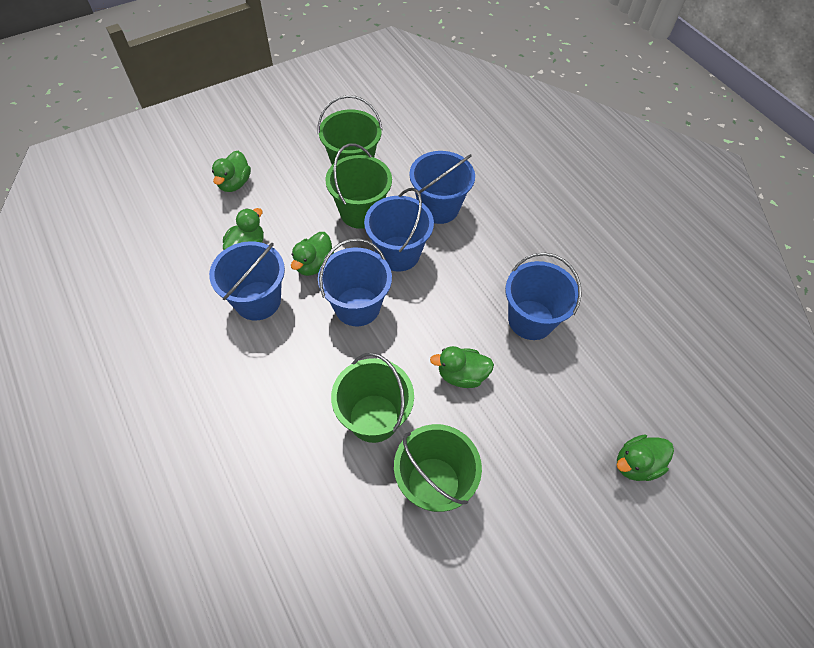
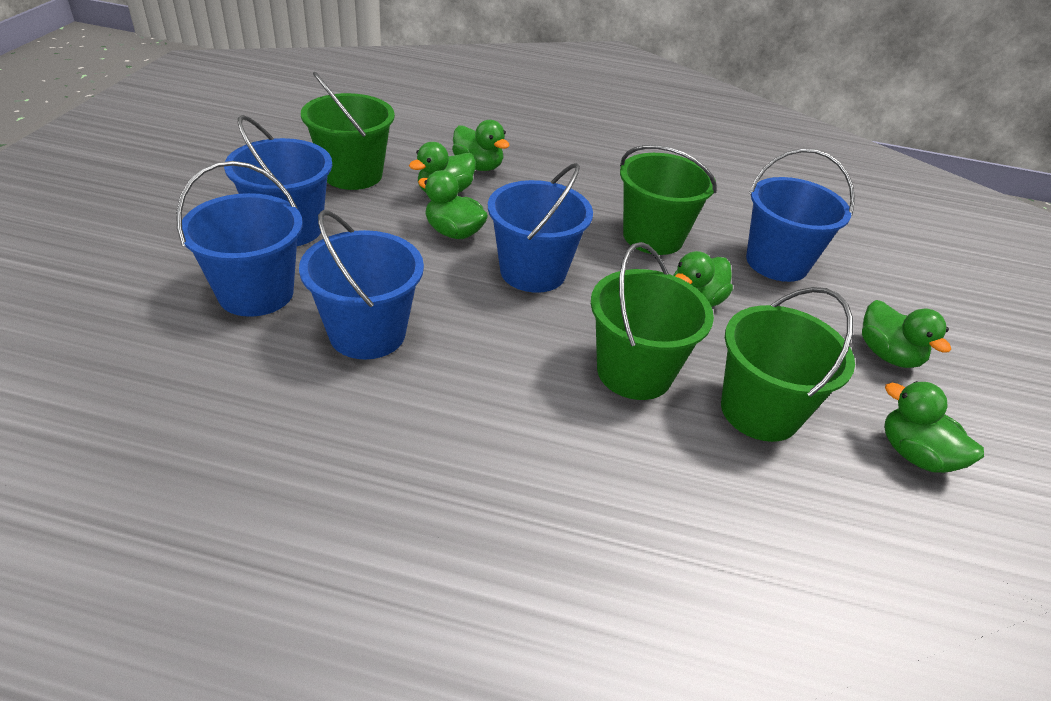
green duck: 5 -> 6

